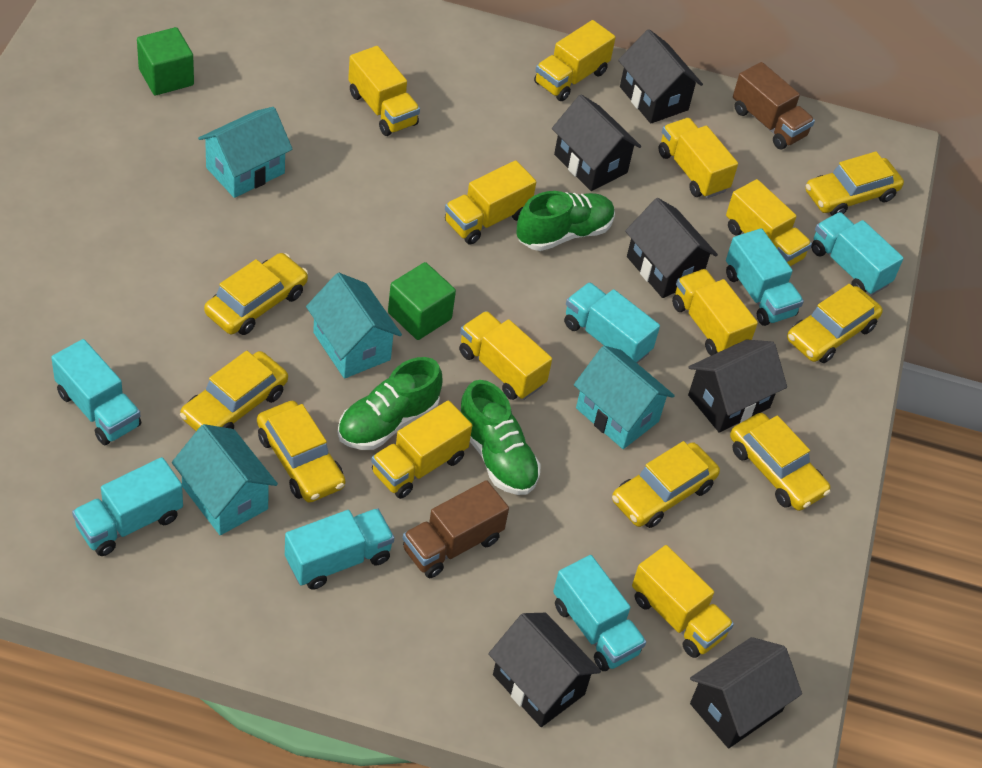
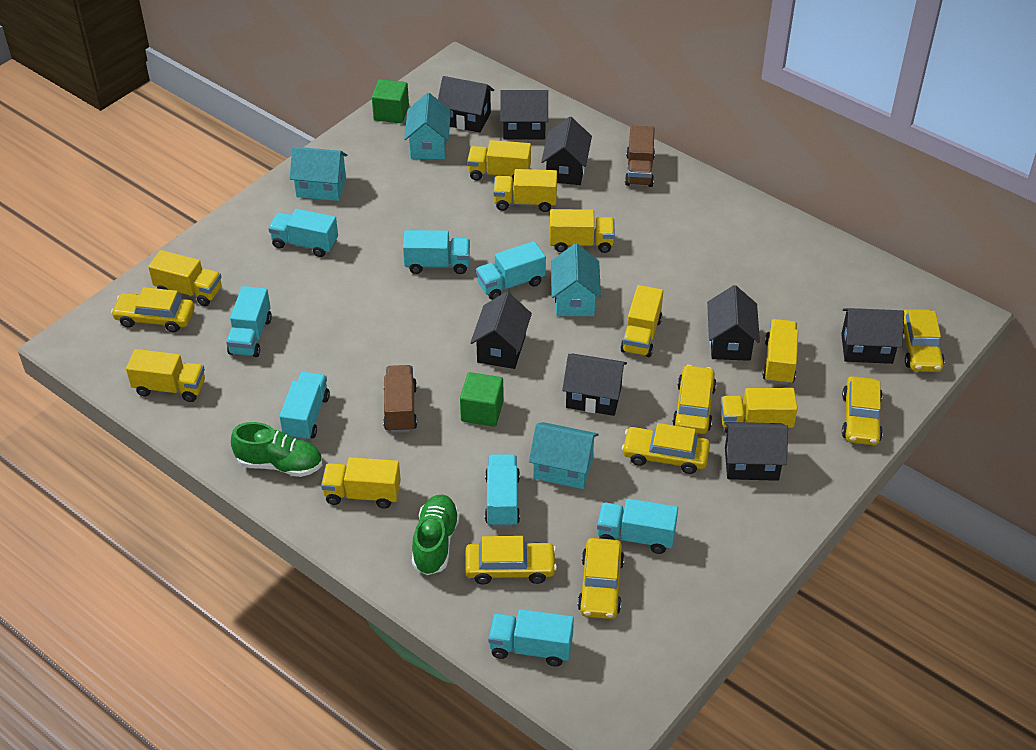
black house: 6 -> 8
green shoe: 3 -> 2
turquoise truck: 7 -> 8

